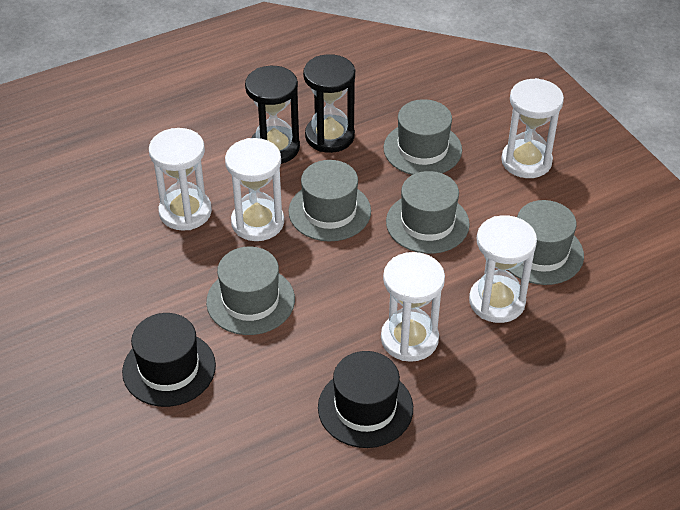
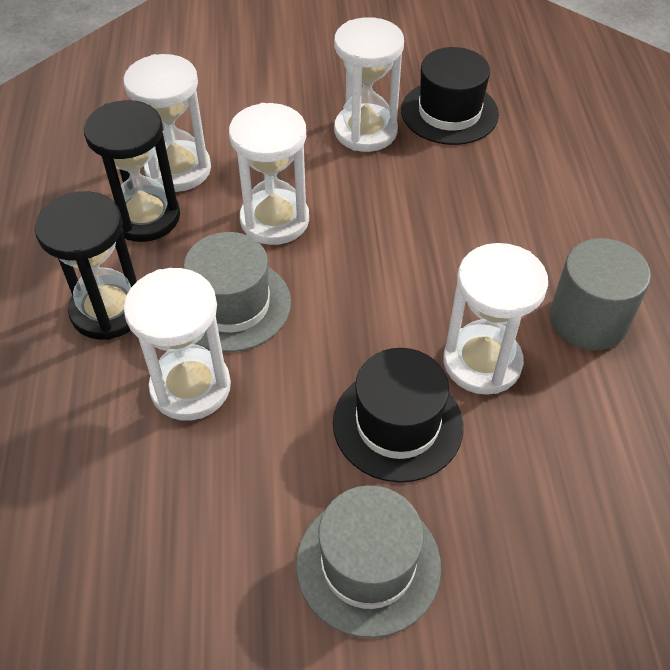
grey cylinder: 0 -> 1
grey hat: 5 -> 2

